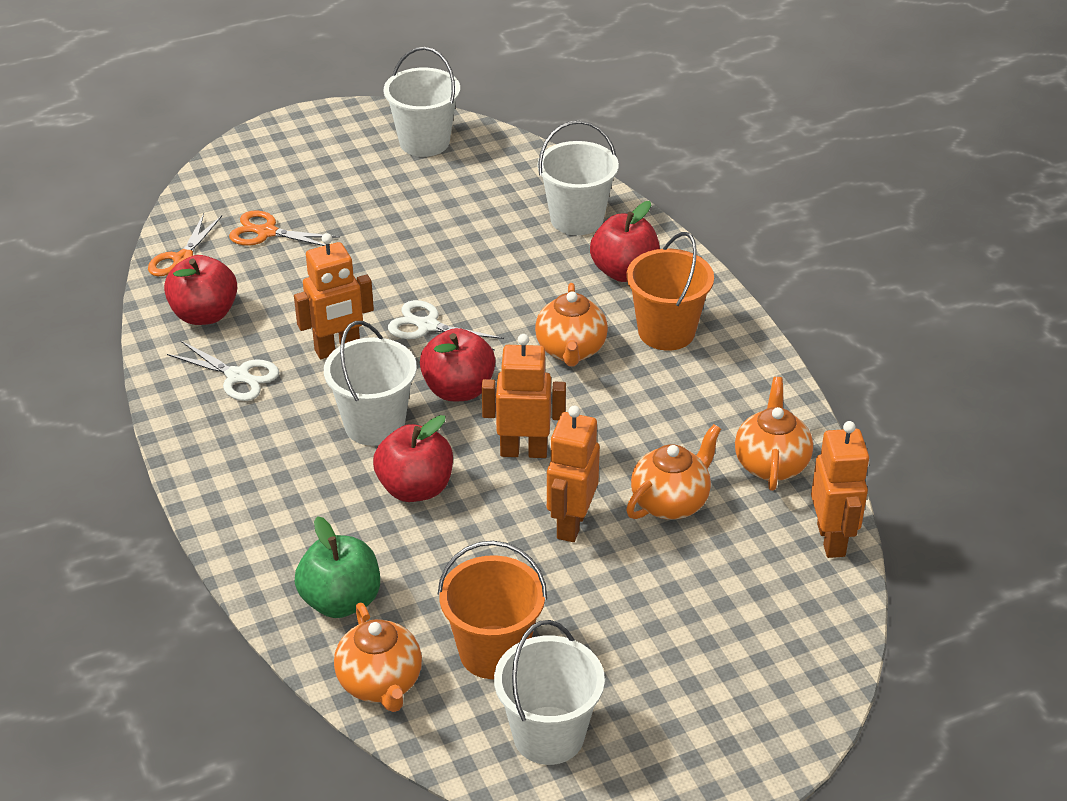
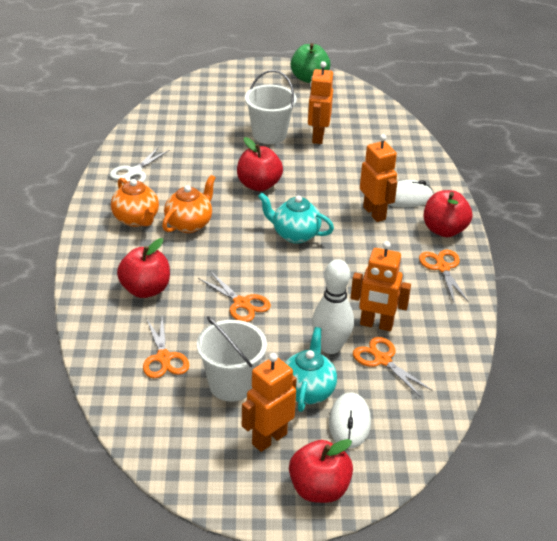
orange bucket: 2 -> 0
orange scissors: 2 -> 4
orange teapot: 4 -> 2
turquoise teapot: 0 -> 2
white bowling pin: 0 -> 1
white bucket: 4 -> 2
white mouse: 0 -> 2
white scissors: 2 -> 1

